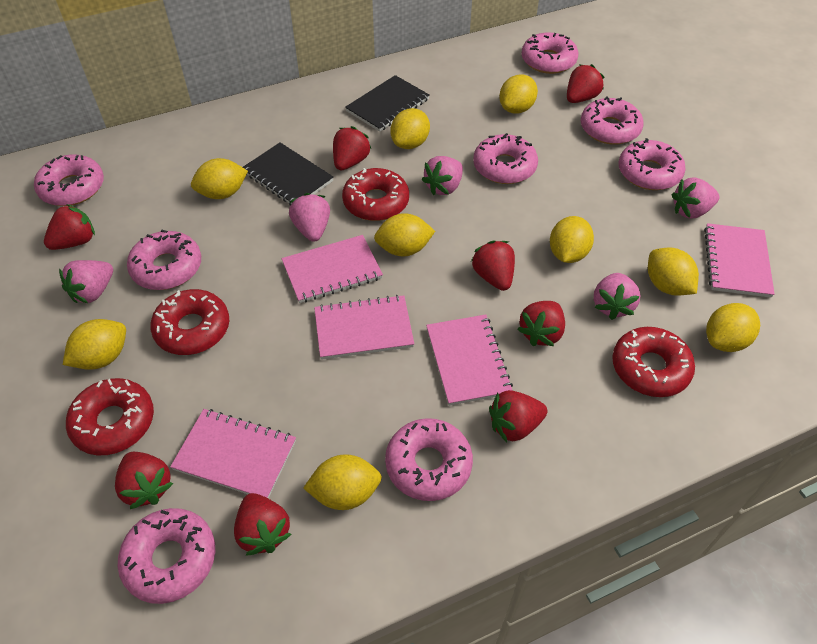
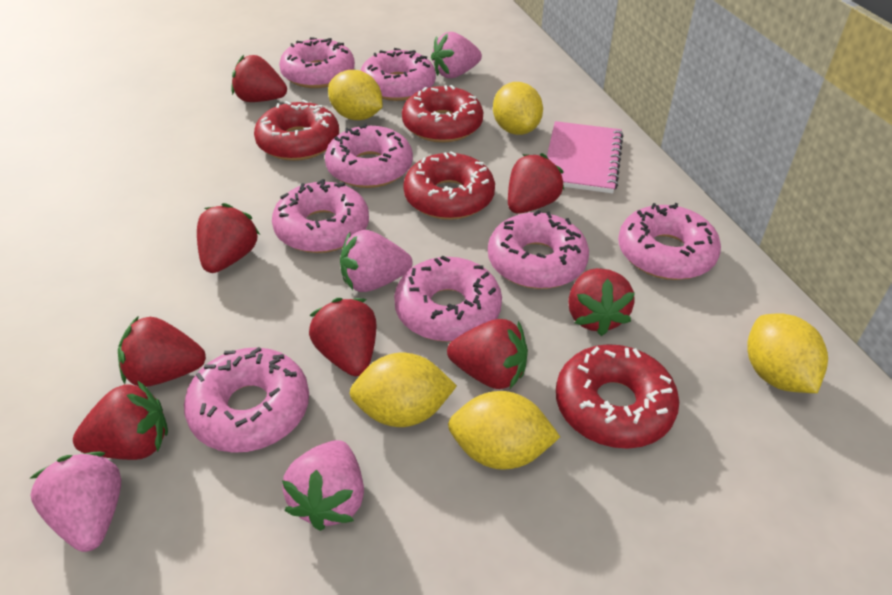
black notebook: 2 -> 0
pink notebook: 5 -> 1
pink strawberry: 5 -> 4
yellow lemon: 9 -> 5

